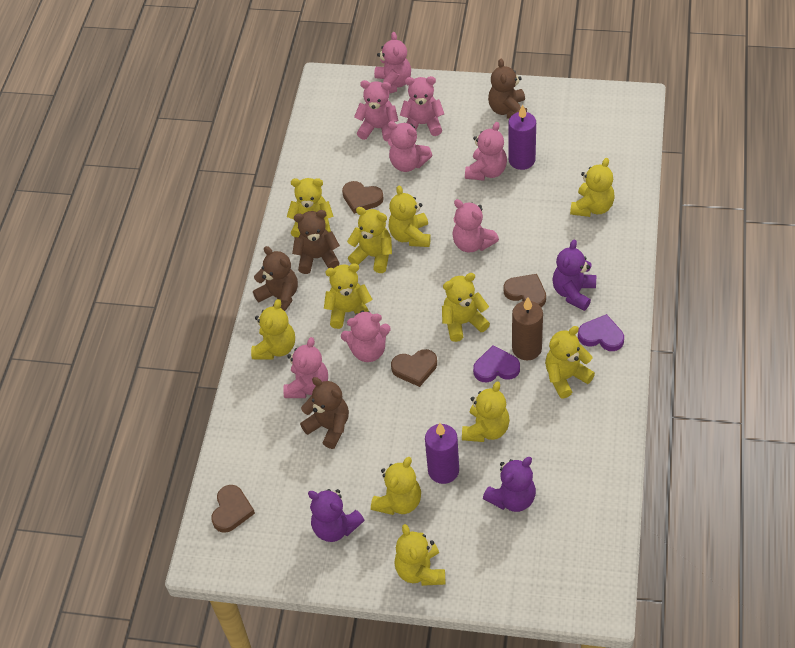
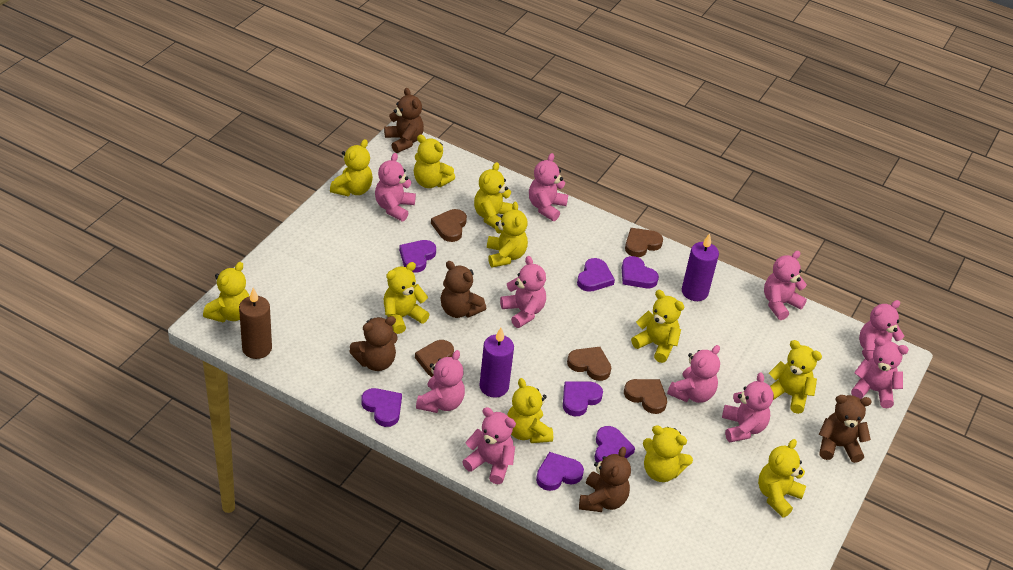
brown heart: 4 -> 5
brown teddy bear: 4 -> 5
pink teddy bear: 8 -> 10
purple heart: 2 -> 7
purple teddy bear: 3 -> 0

